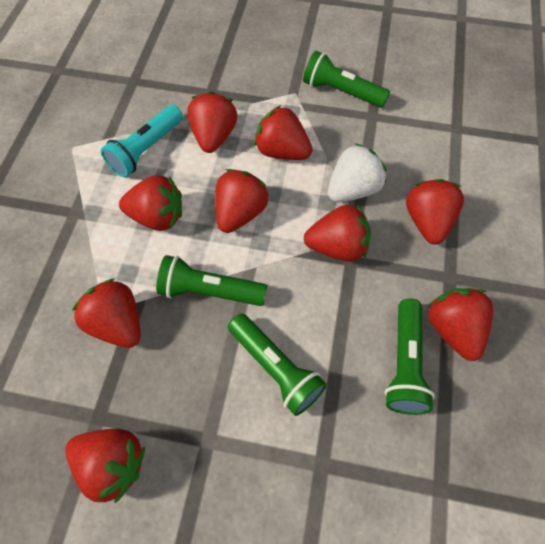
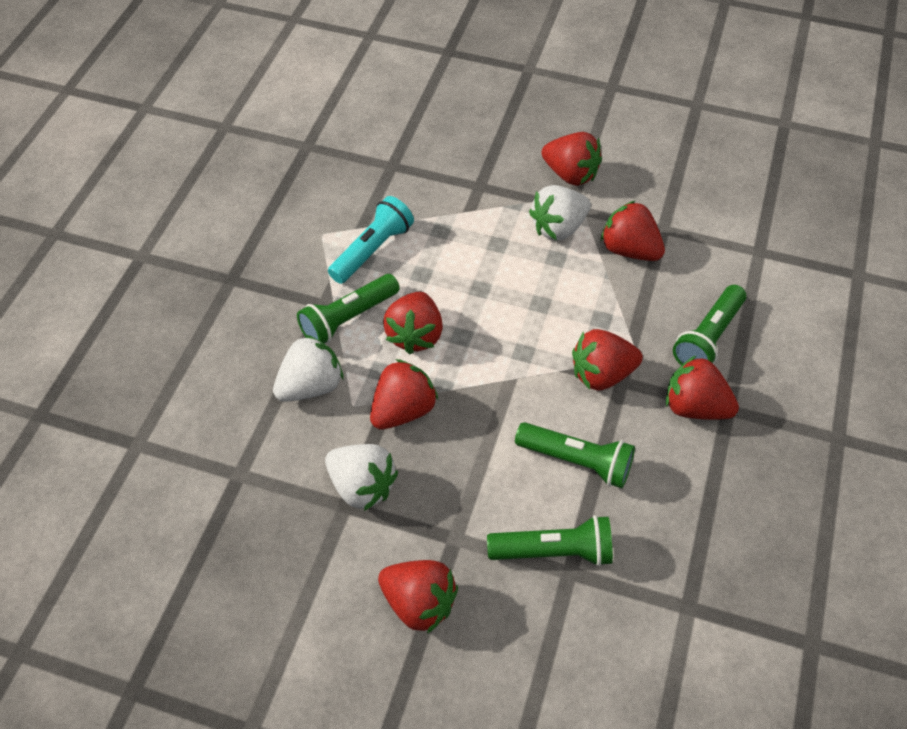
red strawberry: 9 -> 7
white strawberry: 1 -> 3

